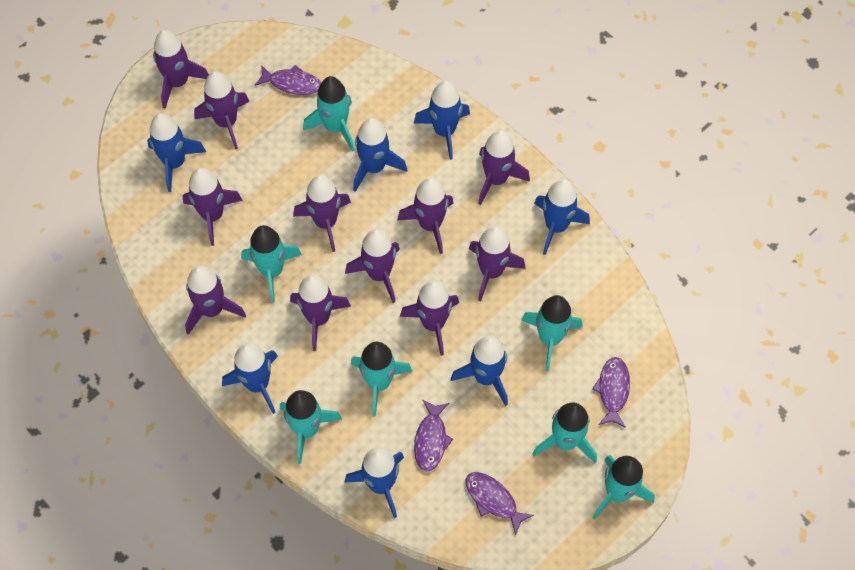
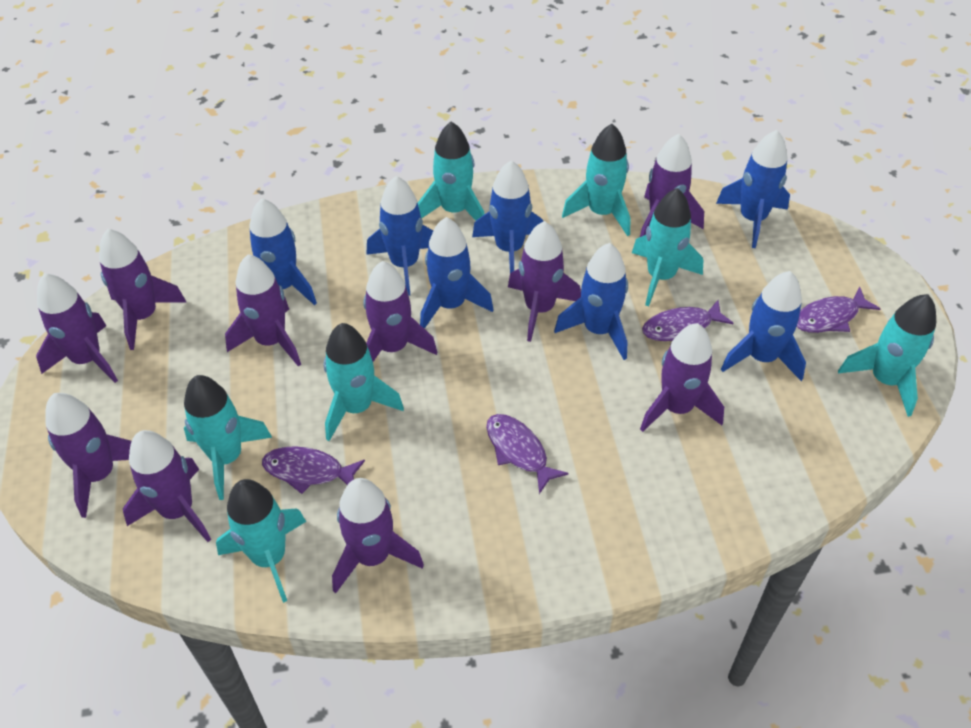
purple rocket: 11 -> 10

